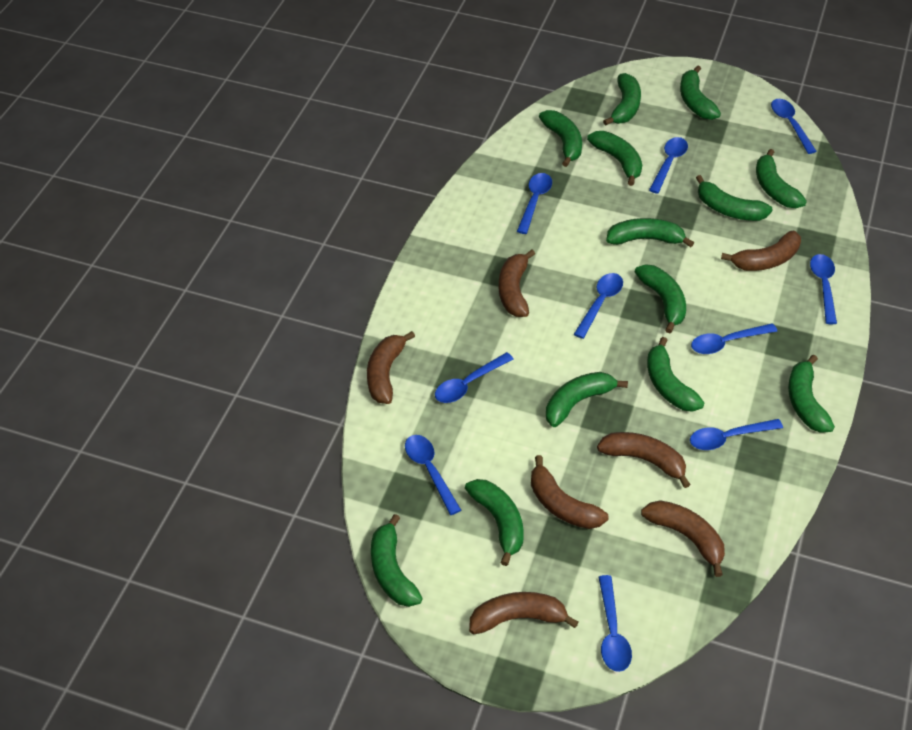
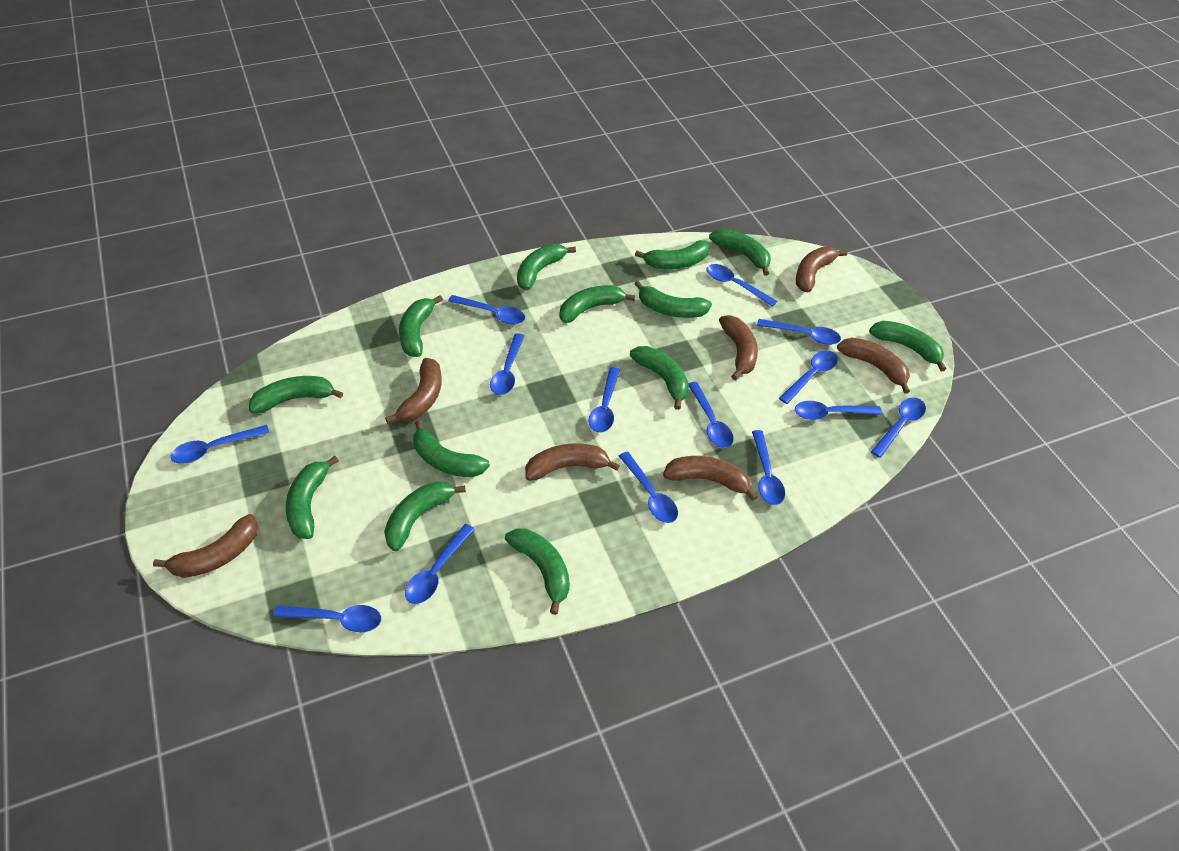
blue spoon: 10 -> 14

